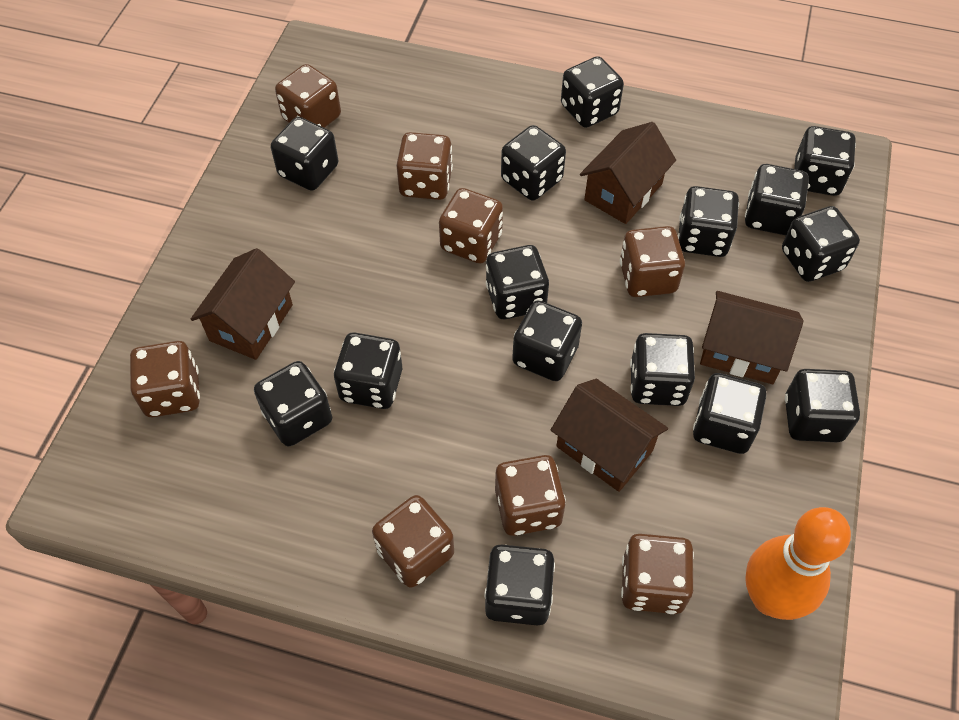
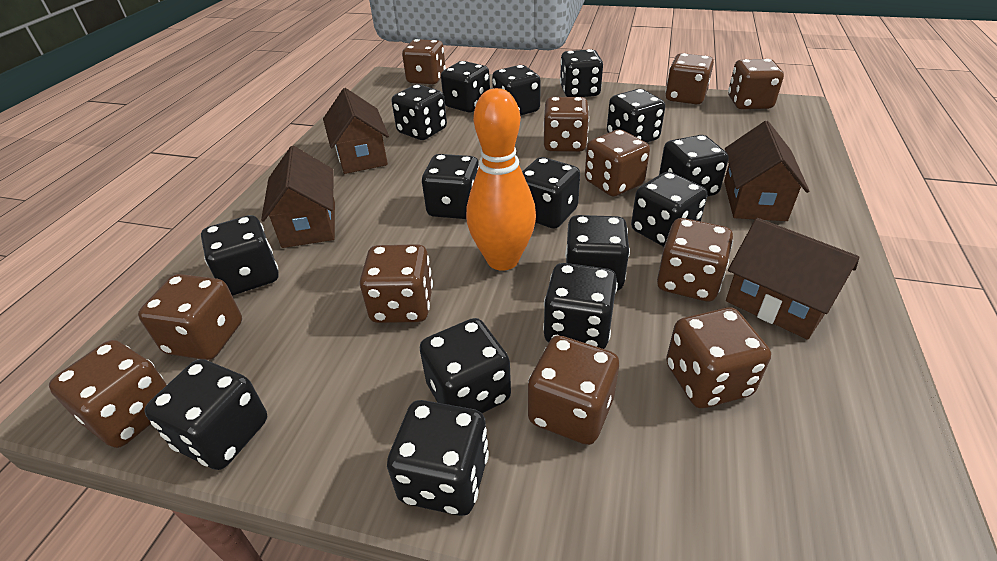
brown dice: 8 -> 11

